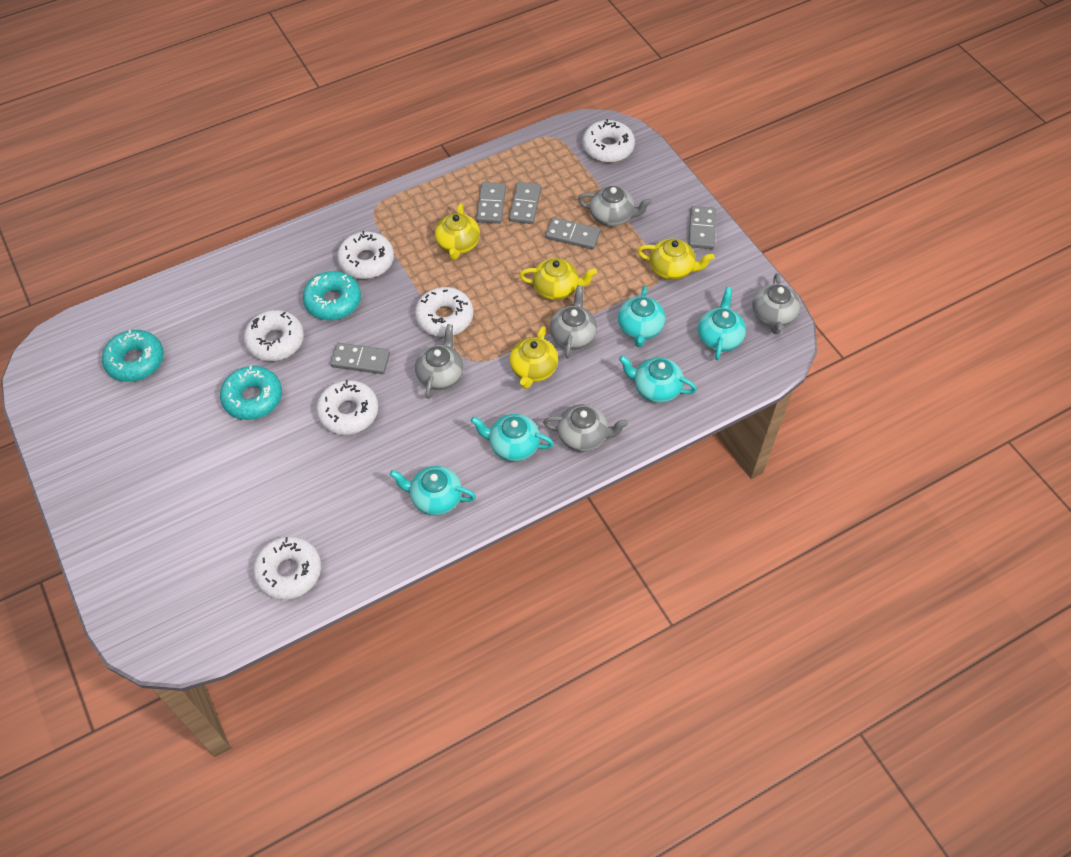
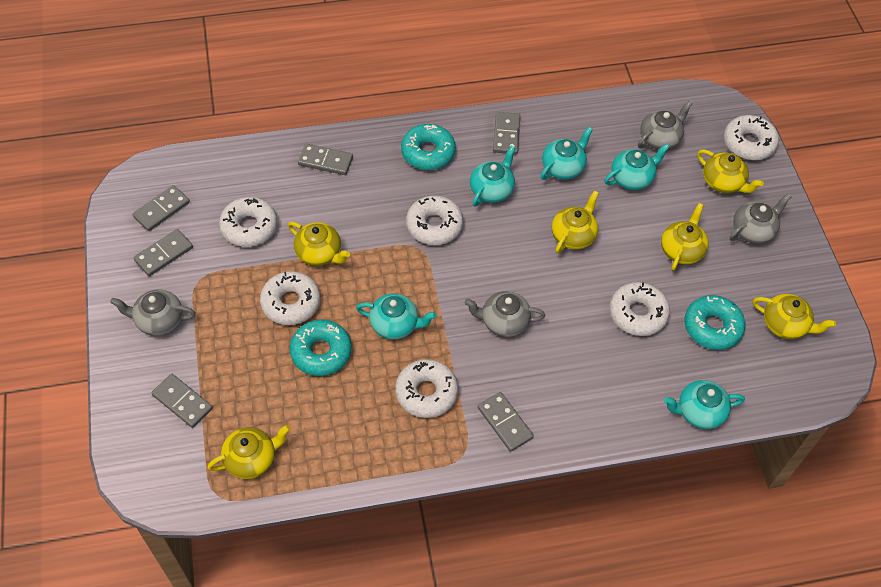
grey domino: 5 -> 6
grey teapot: 5 -> 4
yellow teapot: 4 -> 6

